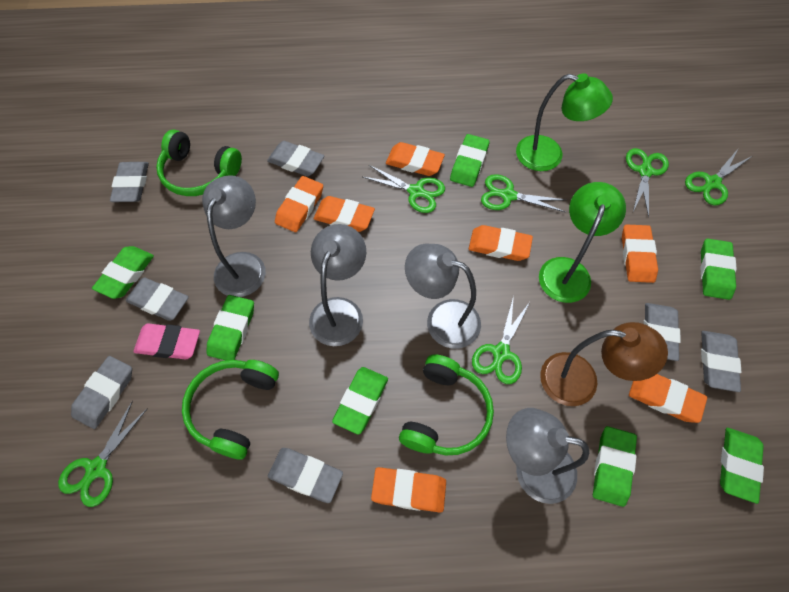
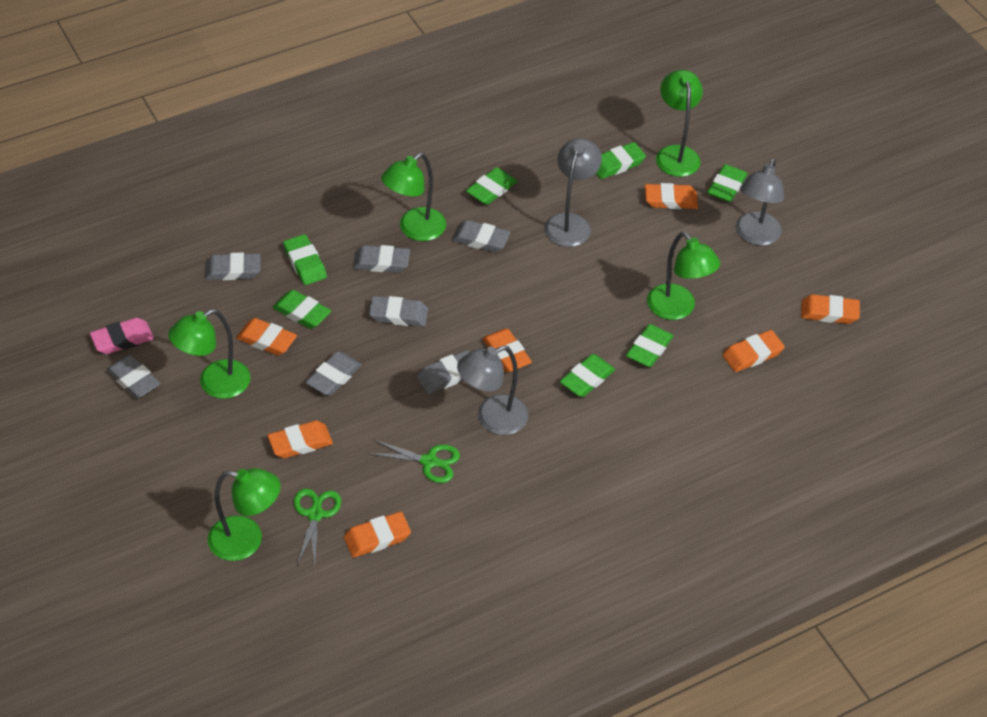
brown lamp: 1 -> 0
green headphones: 3 -> 0
green lamp: 2 -> 5
green scissors: 6 -> 2
grey lamp: 4 -> 3

